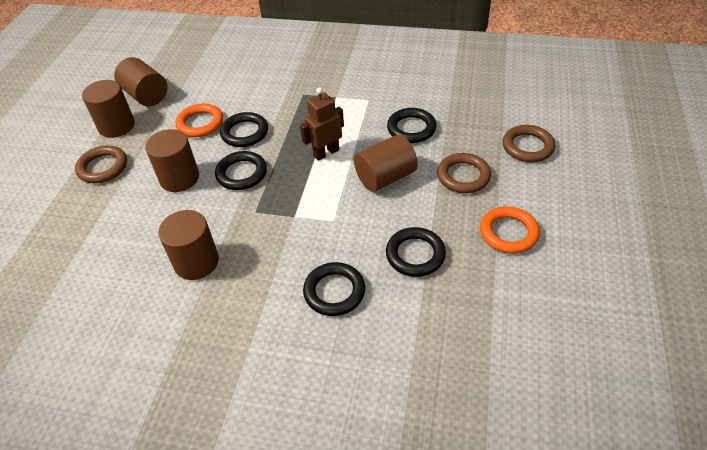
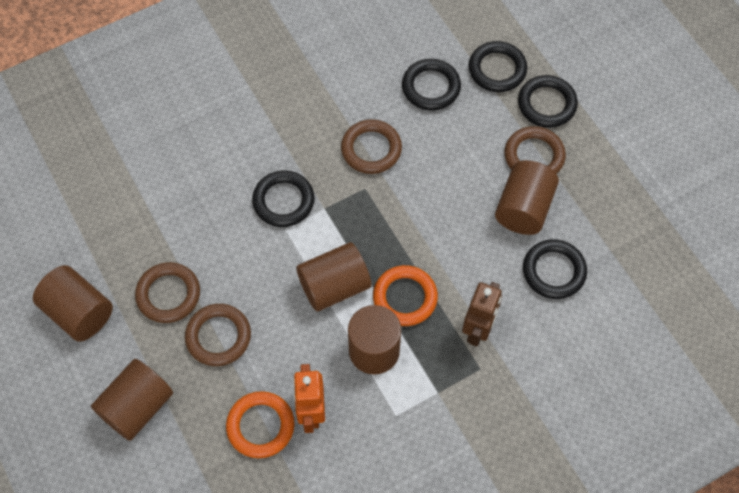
brown ring: 3 -> 4
orange robot: 0 -> 1

